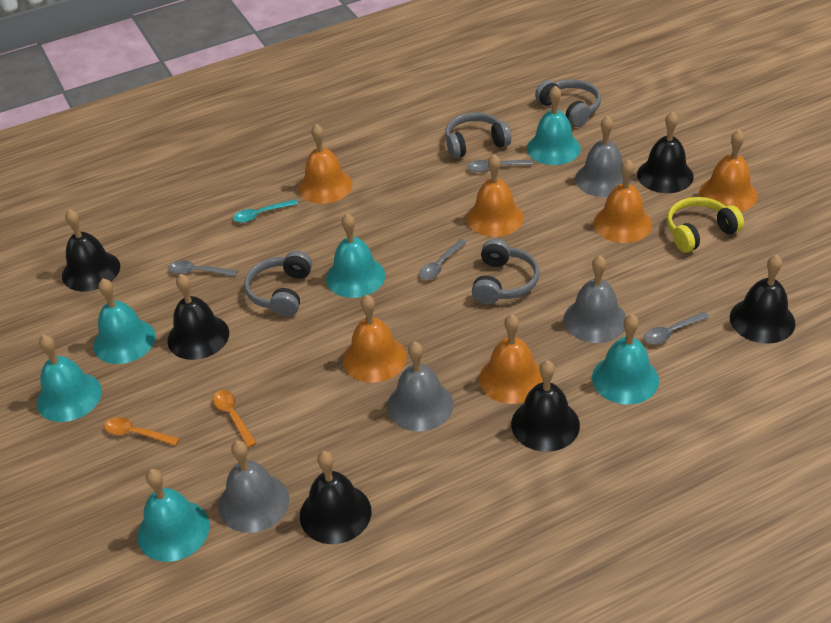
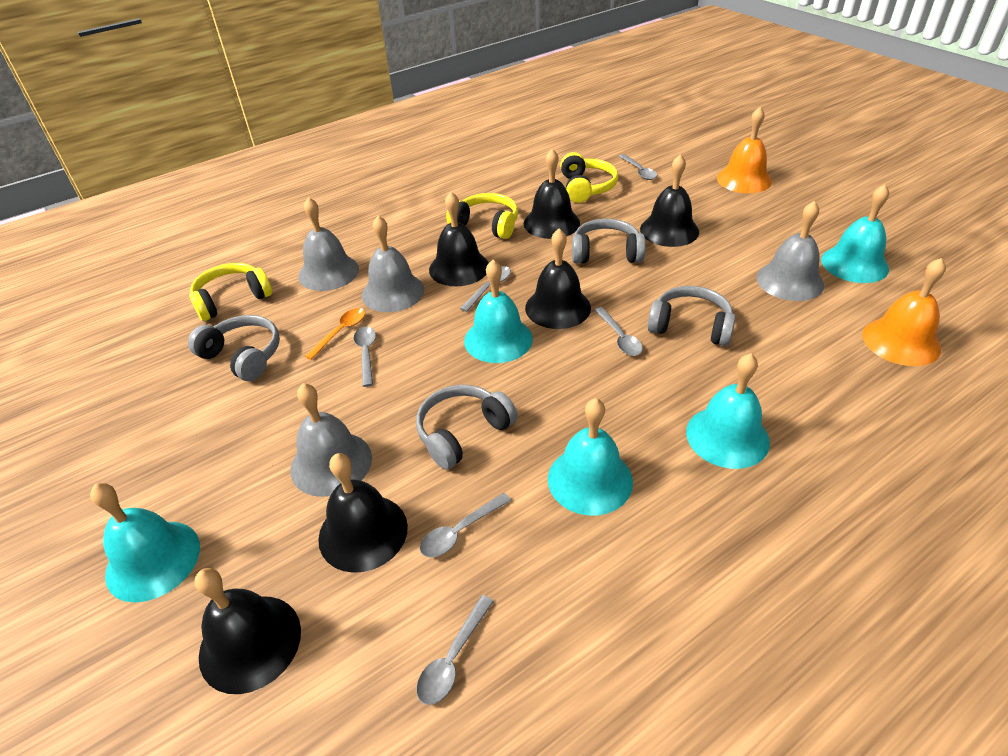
grey spoon: 4 -> 6
orange bell: 6 -> 2
orange spoon: 2 -> 1
turquoise bell: 6 -> 5
turquoise spoon: 1 -> 0
yellow headphones: 1 -> 3

